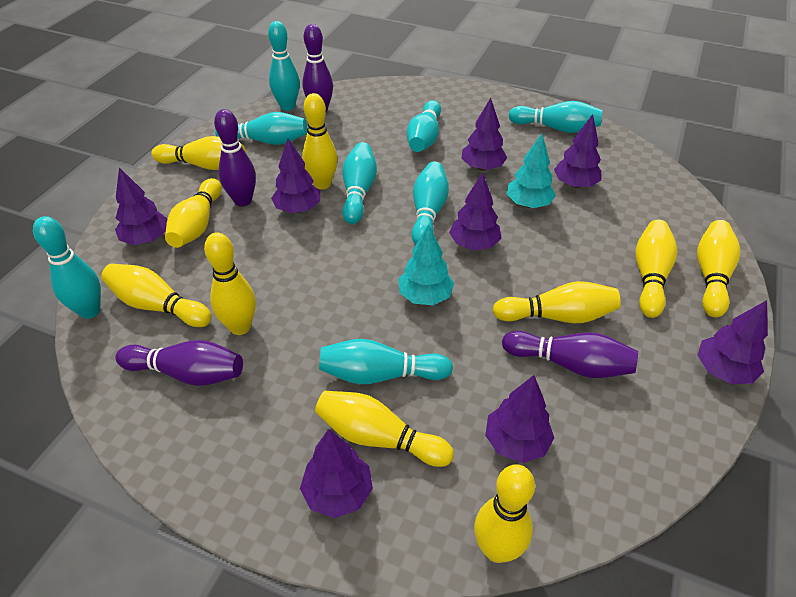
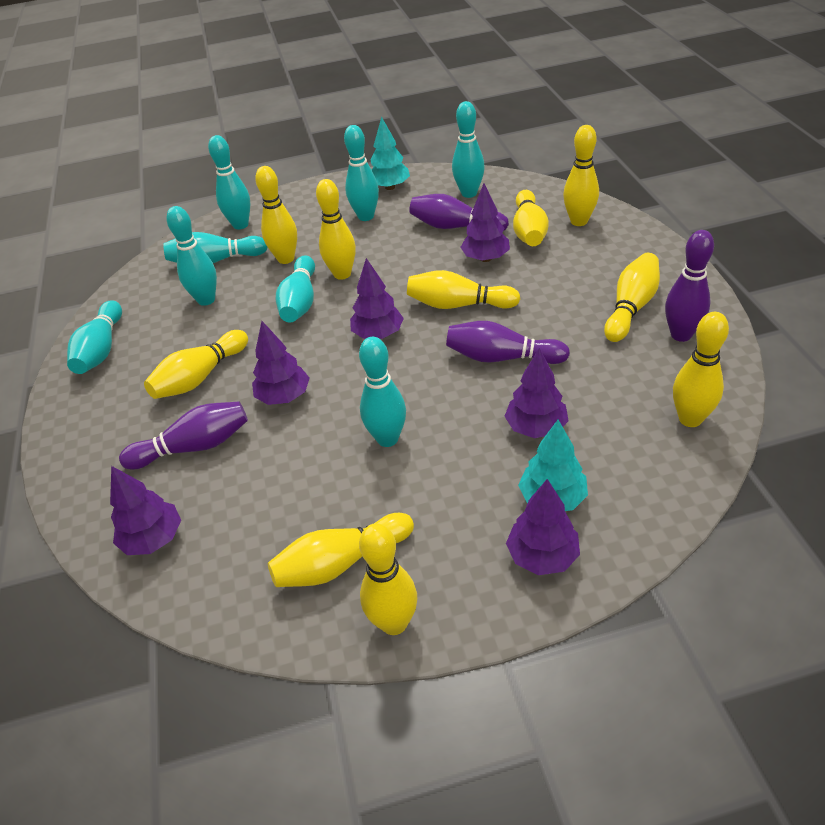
purple tree: 8 -> 6

